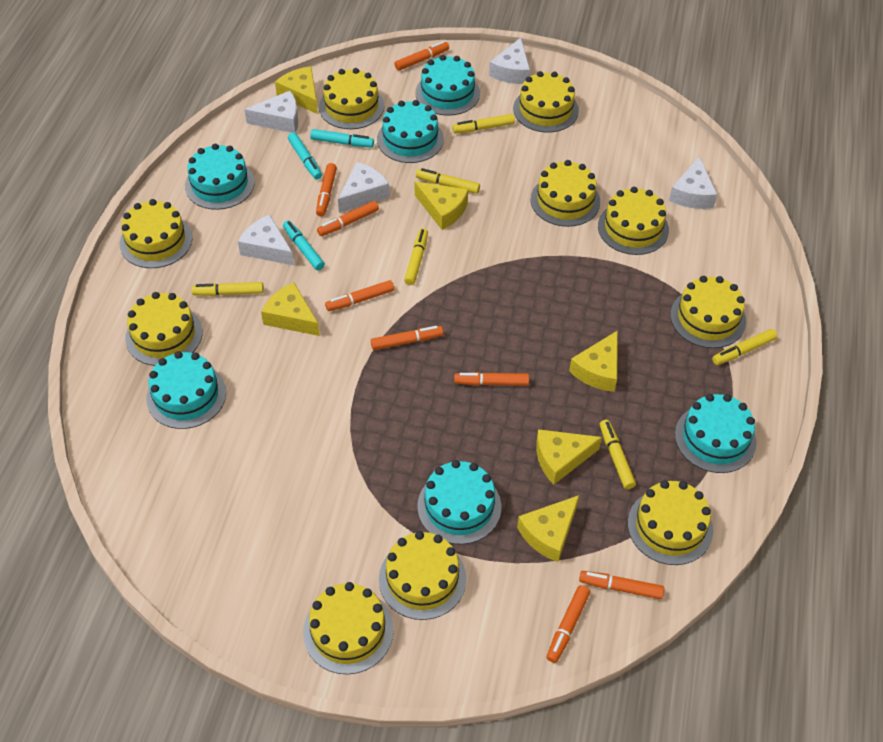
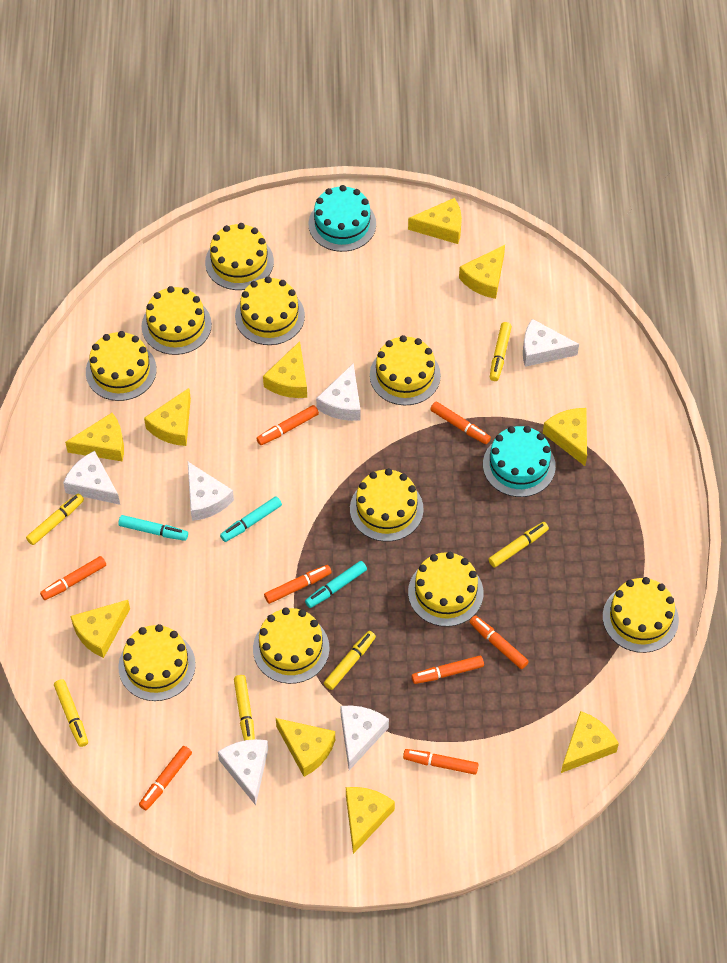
turquoise cake: 6 -> 2
white cheese: 5 -> 6
yellow cheese: 6 -> 10

